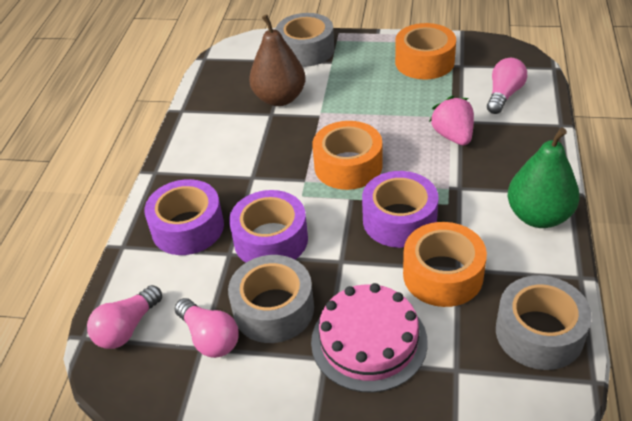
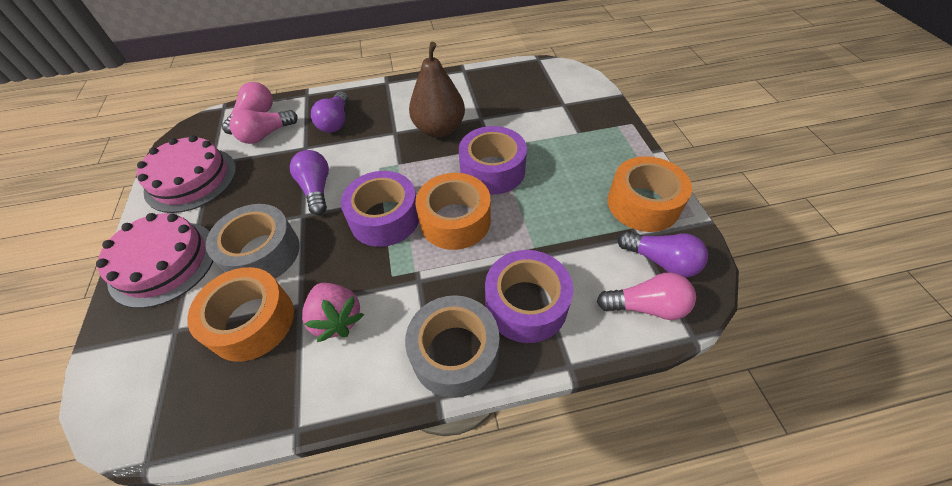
green pear: 1 -> 0
grey tape: 3 -> 2
pink cake: 1 -> 2
purple light bulb: 0 -> 3

